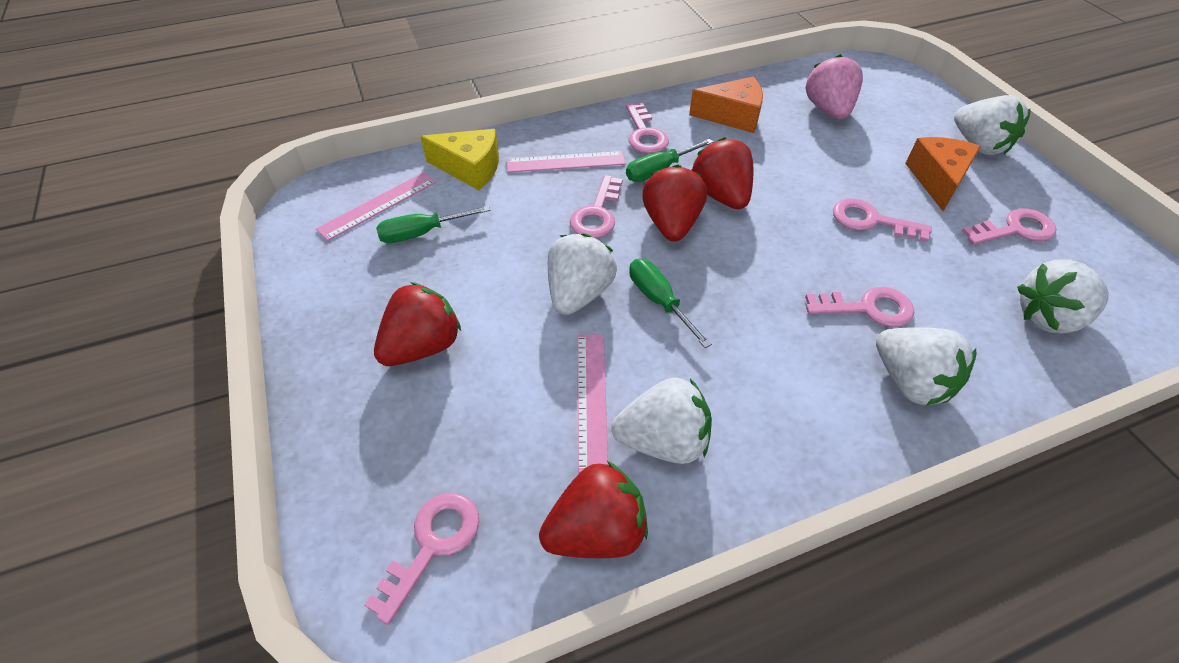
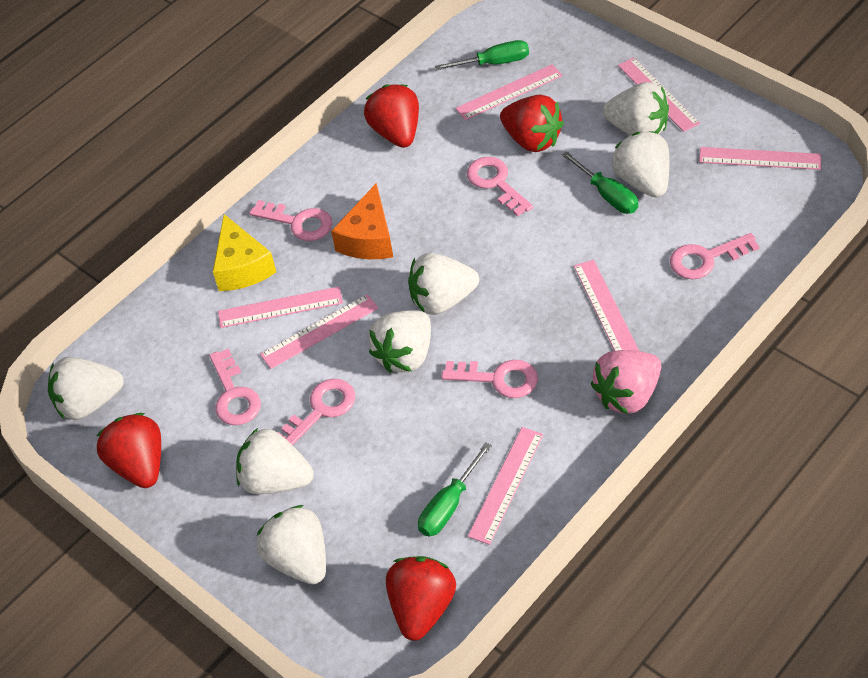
orange cheese: 2 -> 1
pink ruler: 3 -> 7
white strawberry: 5 -> 7

